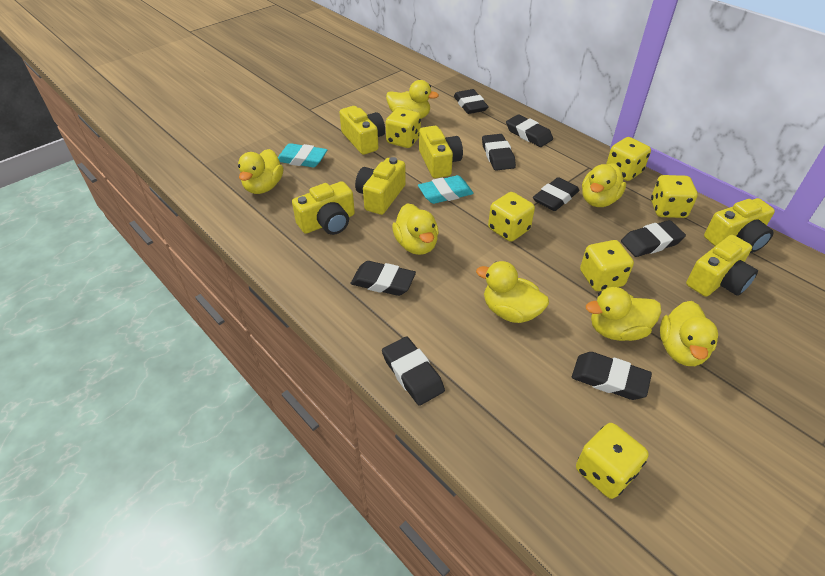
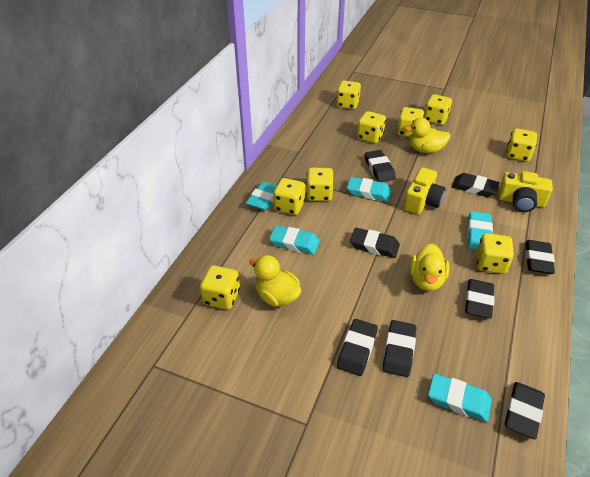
turquoise eraser: 2 -> 5
yellow camera: 6 -> 2
yellow dice: 6 -> 9
yellow duck: 7 -> 3

